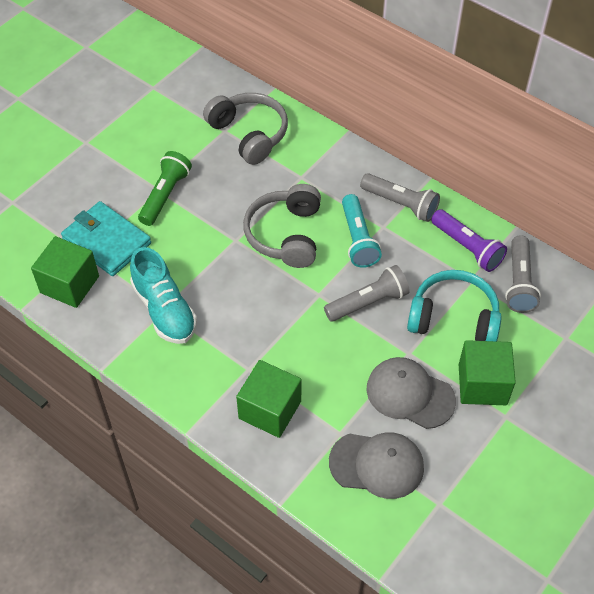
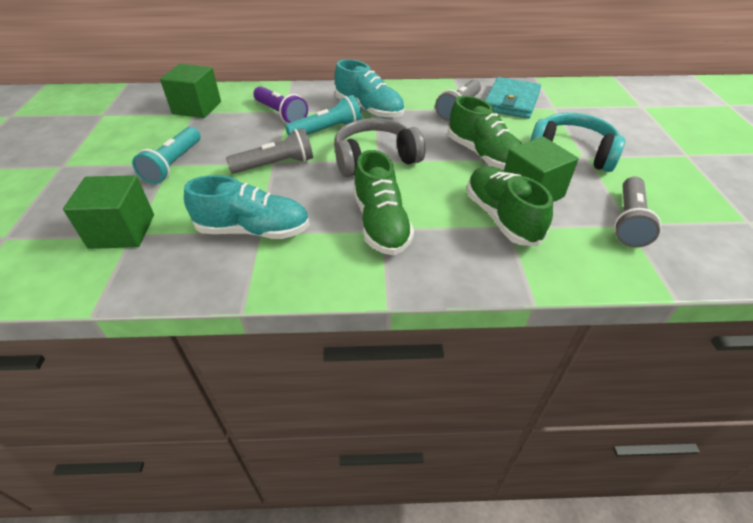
green flashlight: 1 -> 0
green shoe: 0 -> 3
grey cap: 2 -> 0
grey headphones: 2 -> 1
turquoise flashlight: 1 -> 2
turquoise shoe: 1 -> 2

